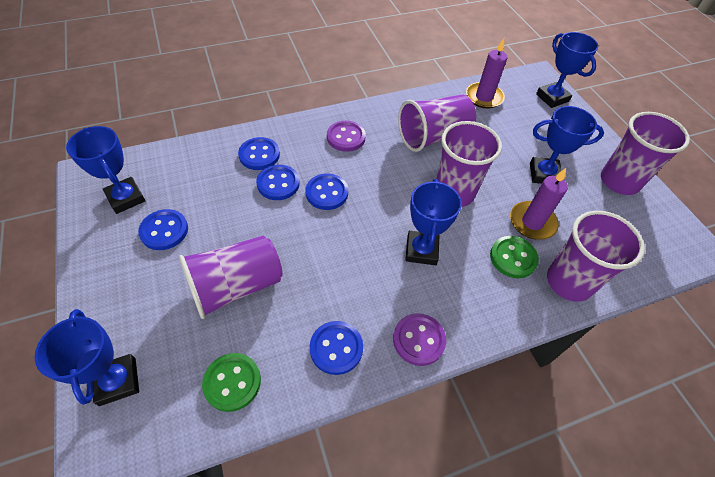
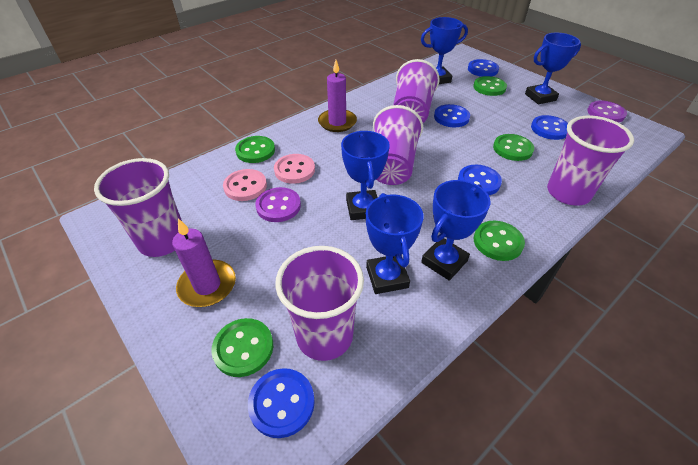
green button: 2 -> 5
pink button: 0 -> 2

